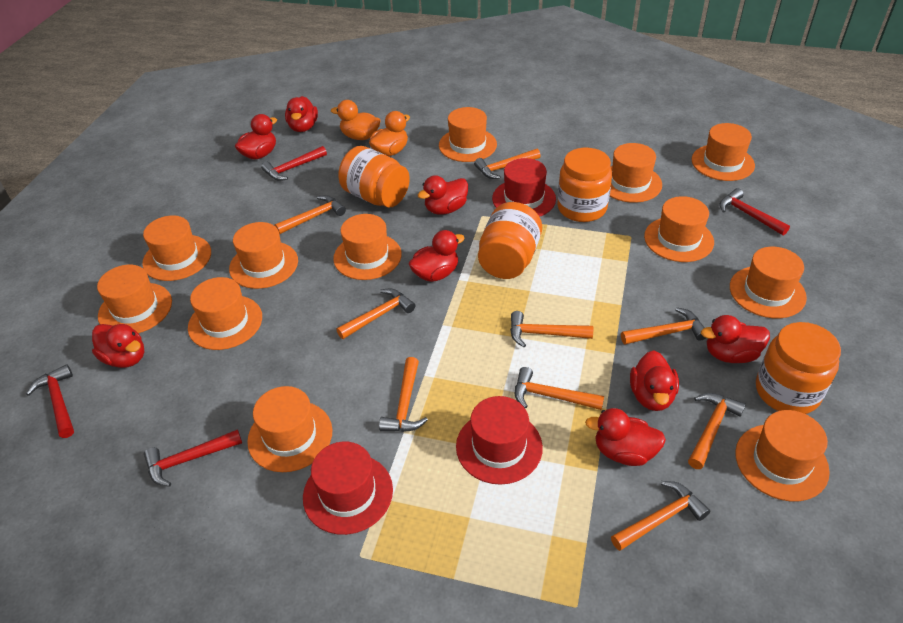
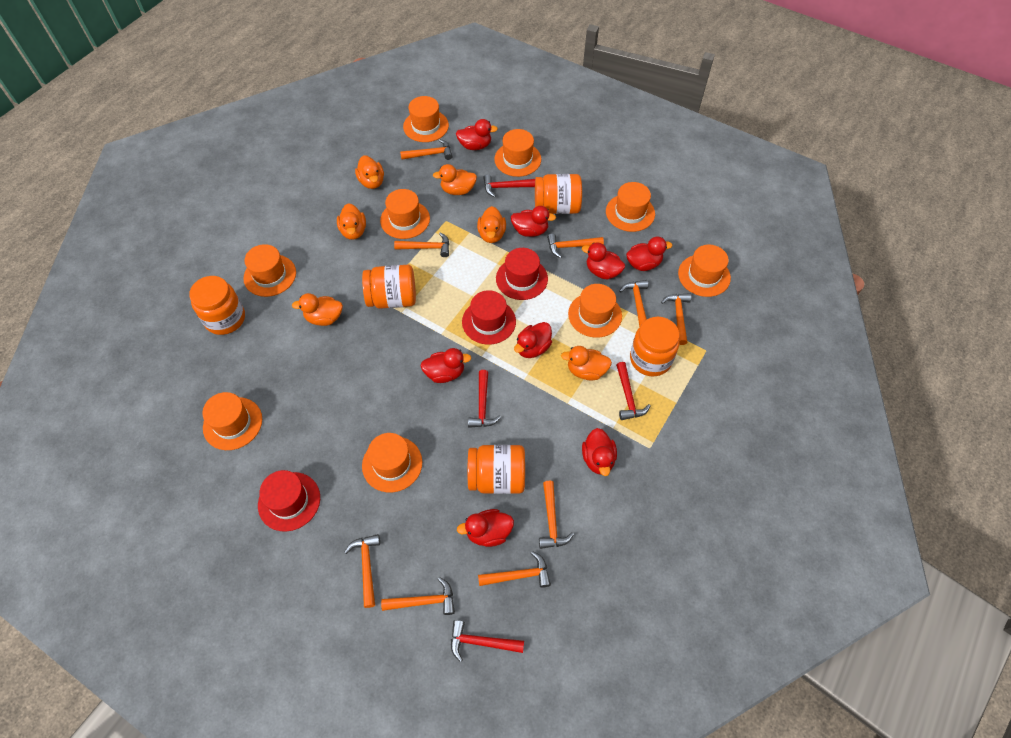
orange duck: 2 -> 6
orange hat: 12 -> 9
orange jar: 4 -> 5

